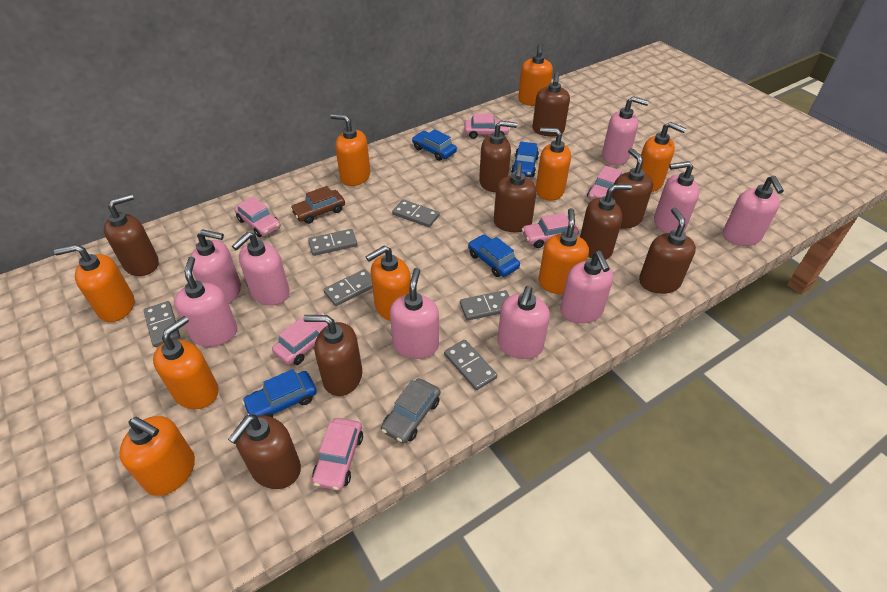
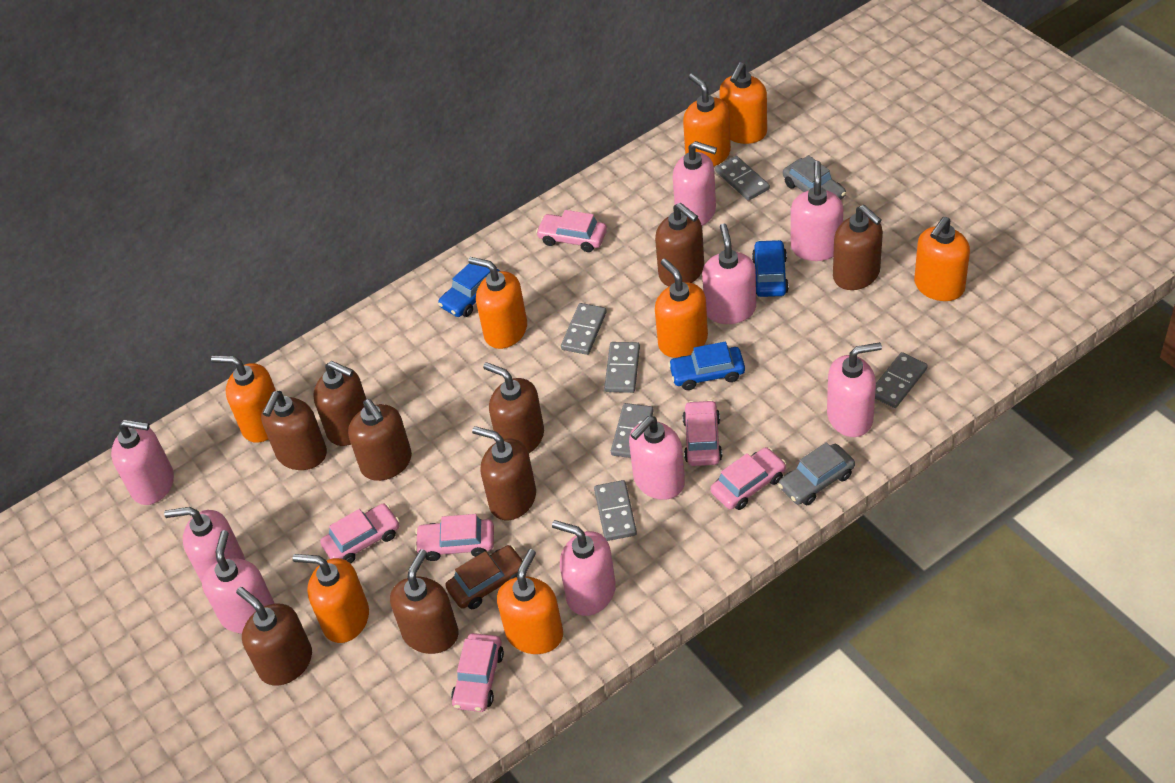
blue car: 4 -> 3
grey car: 1 -> 2
orange soap dispenser: 9 -> 8

